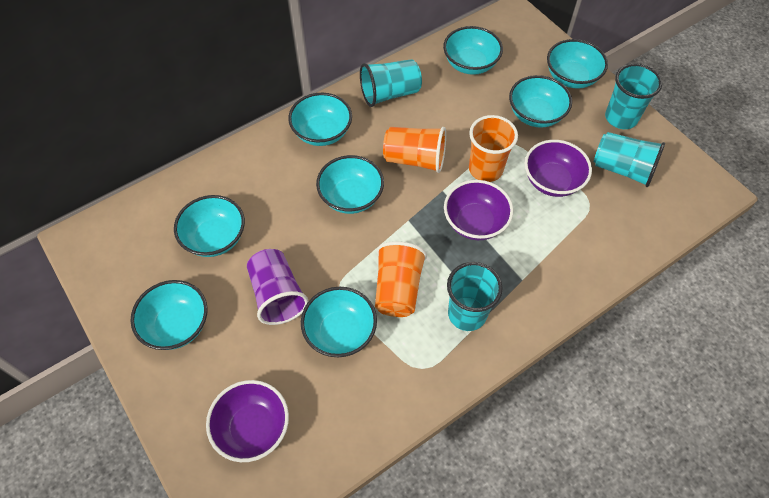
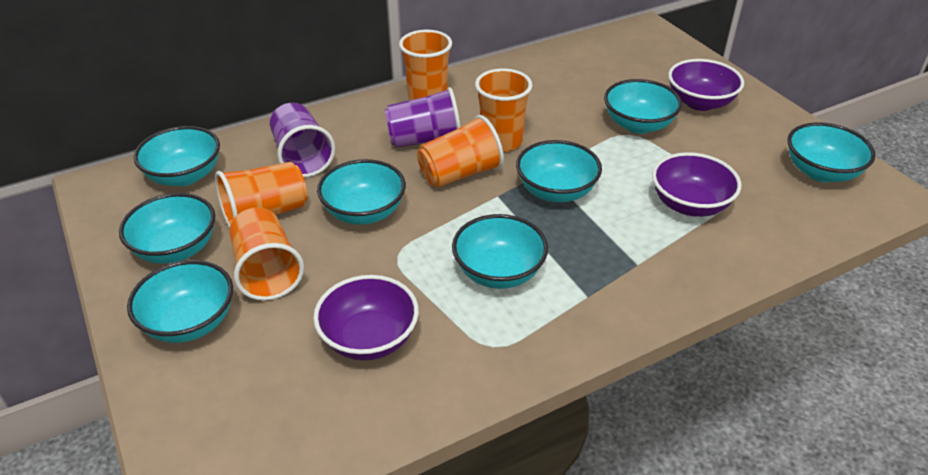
orange cup: 3 -> 5
purple cup: 1 -> 2
turquoise cup: 4 -> 0

